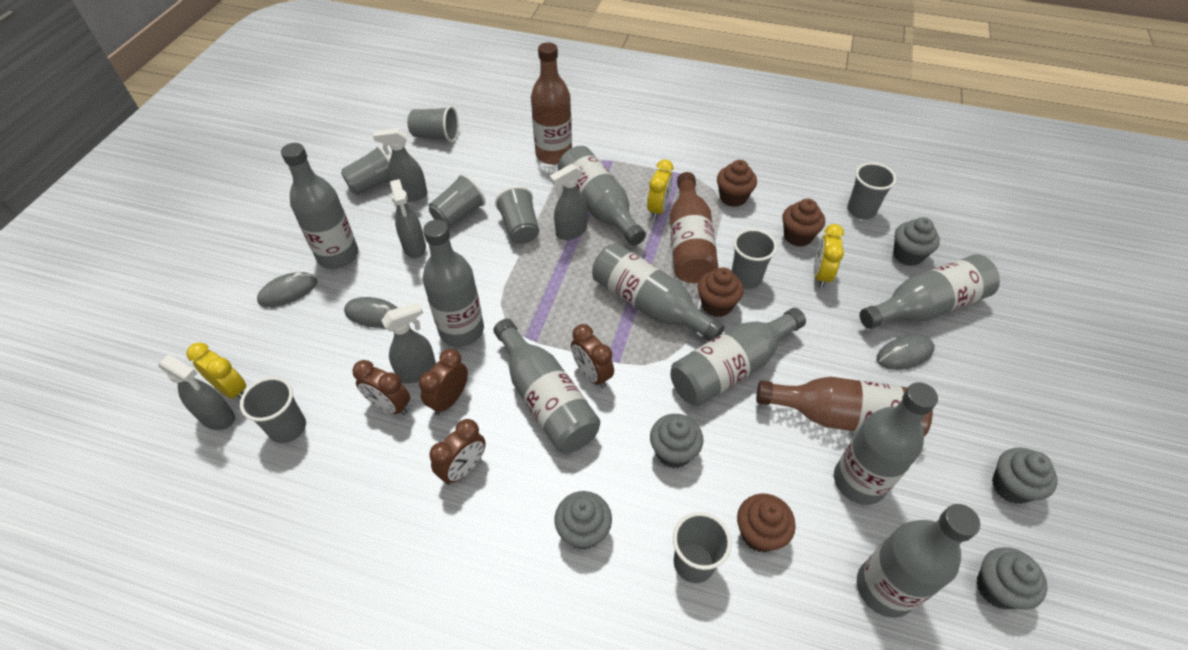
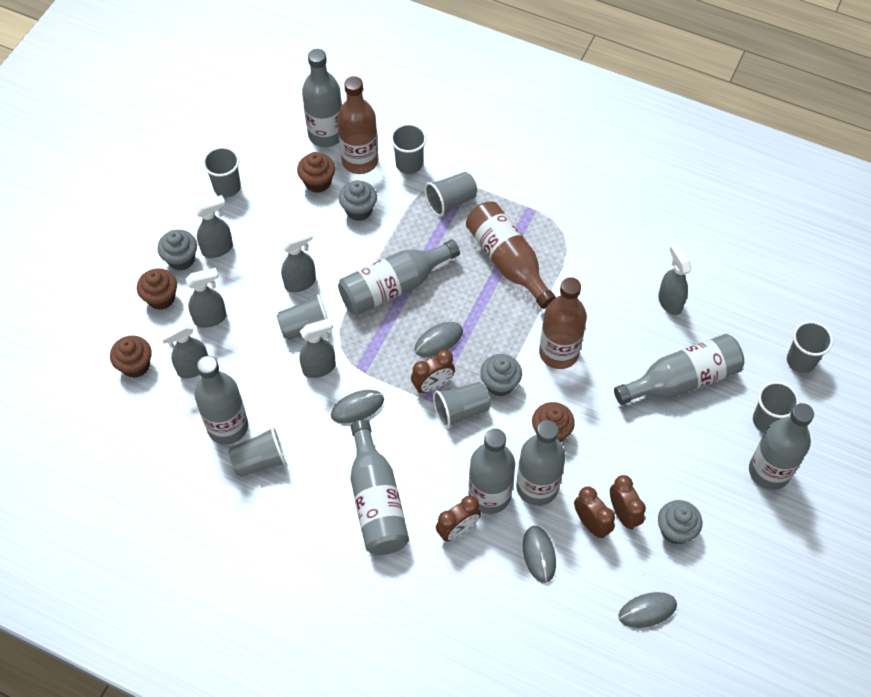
grey bottle: 9 -> 8
grey cupcake: 5 -> 4
grey mouse: 3 -> 4
grey spray bottle: 5 -> 6
yellow clock: 3 -> 0

